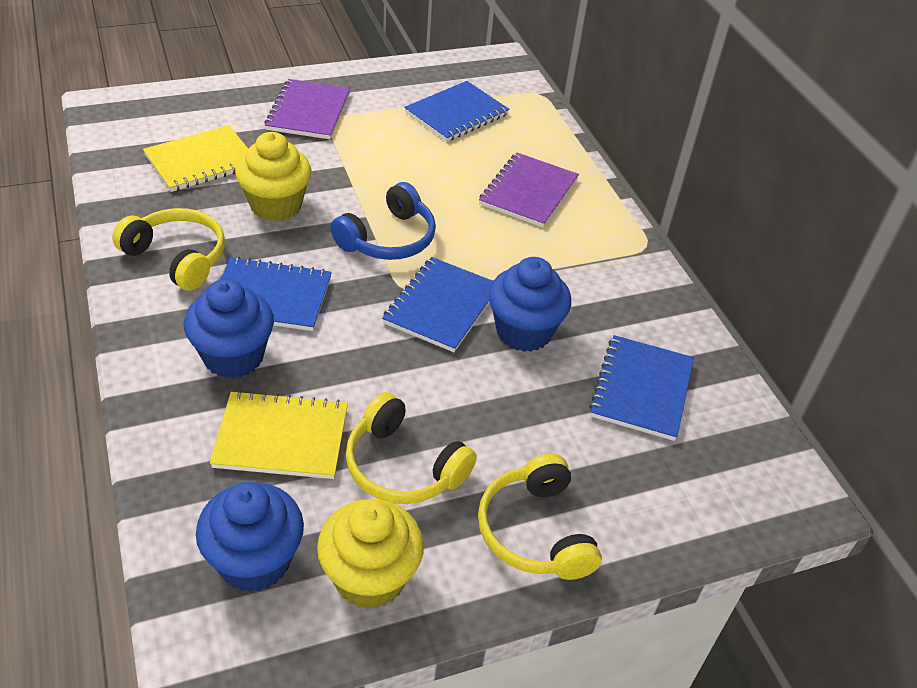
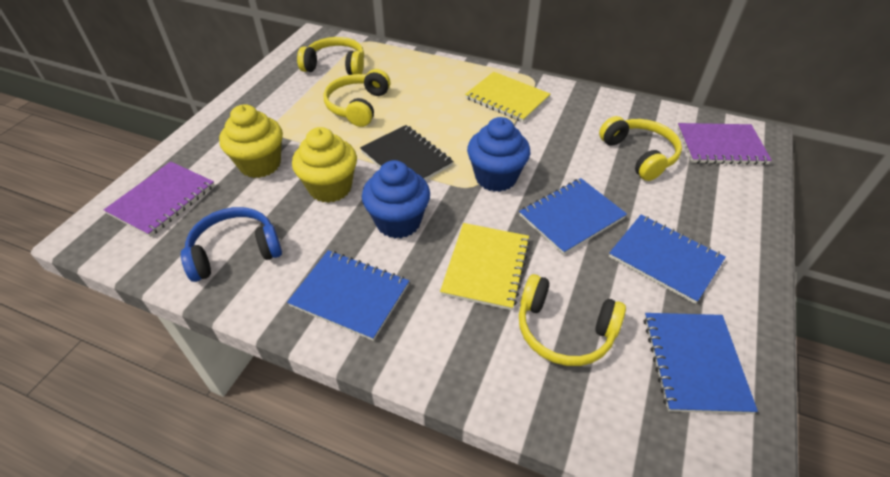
black notebook: 0 -> 1
blue cupcake: 3 -> 2
yellow headphones: 3 -> 4

